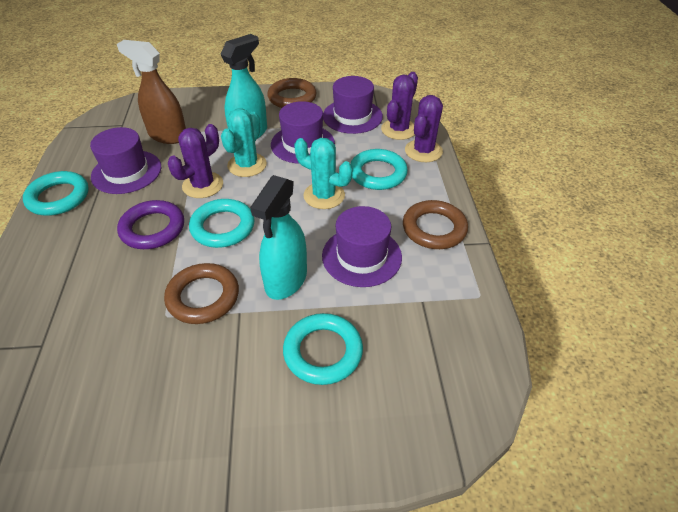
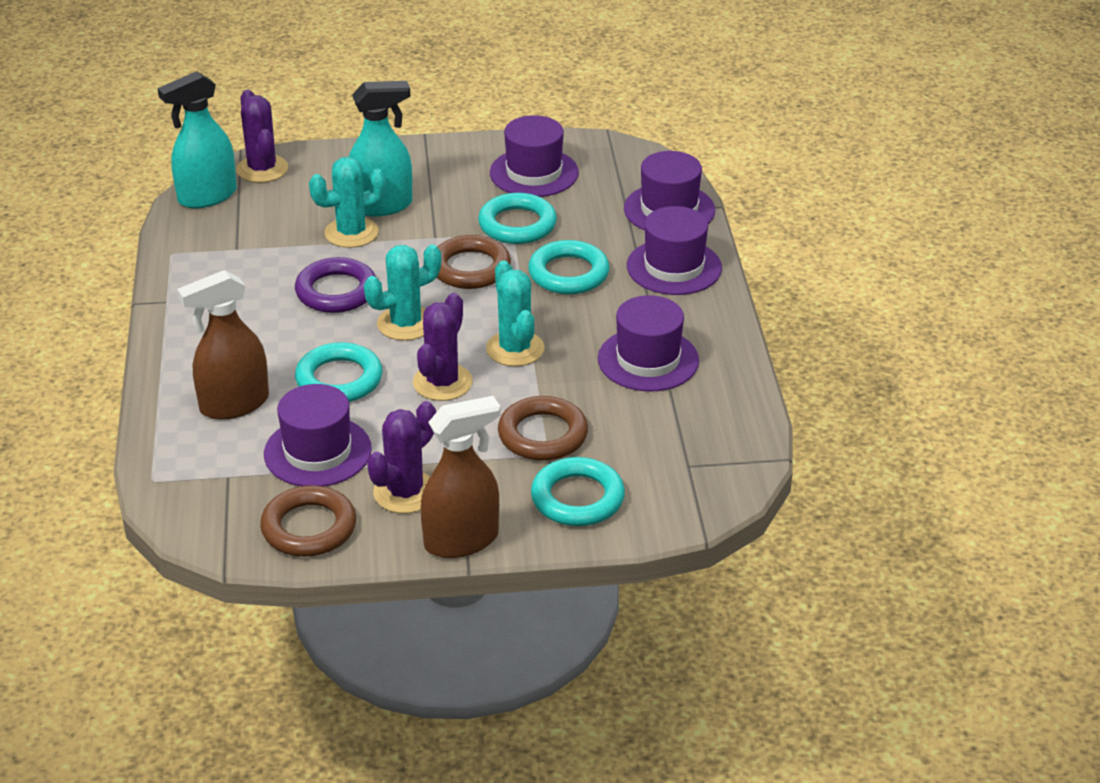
brown spray bottle: 1 -> 2
purple hat: 4 -> 5
turquoise cactus: 2 -> 3

